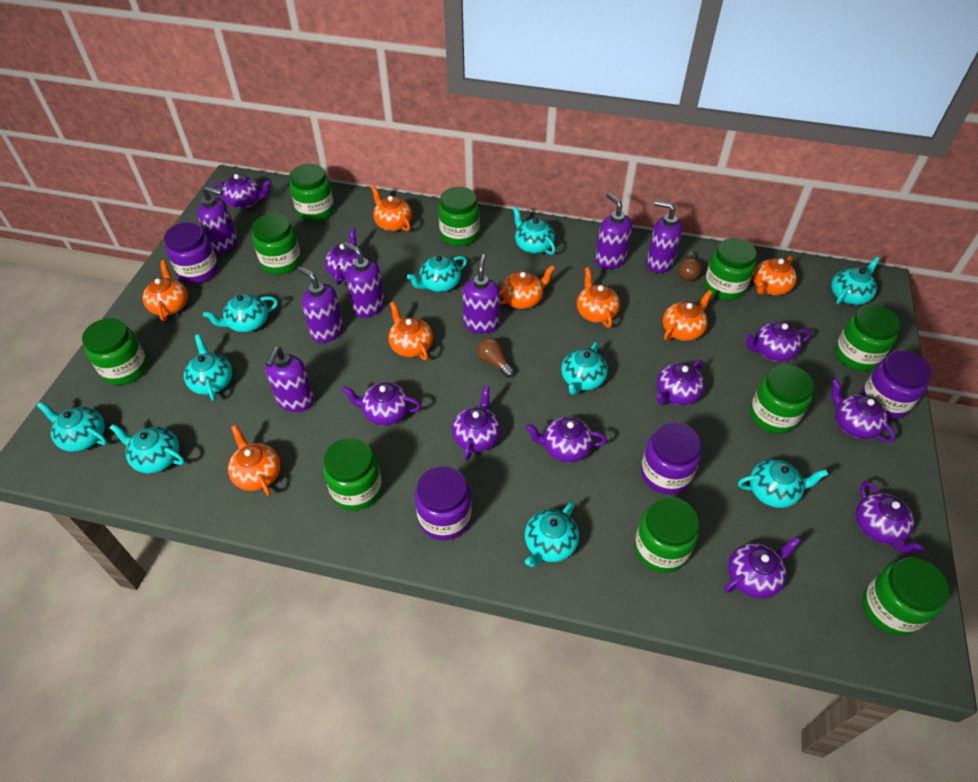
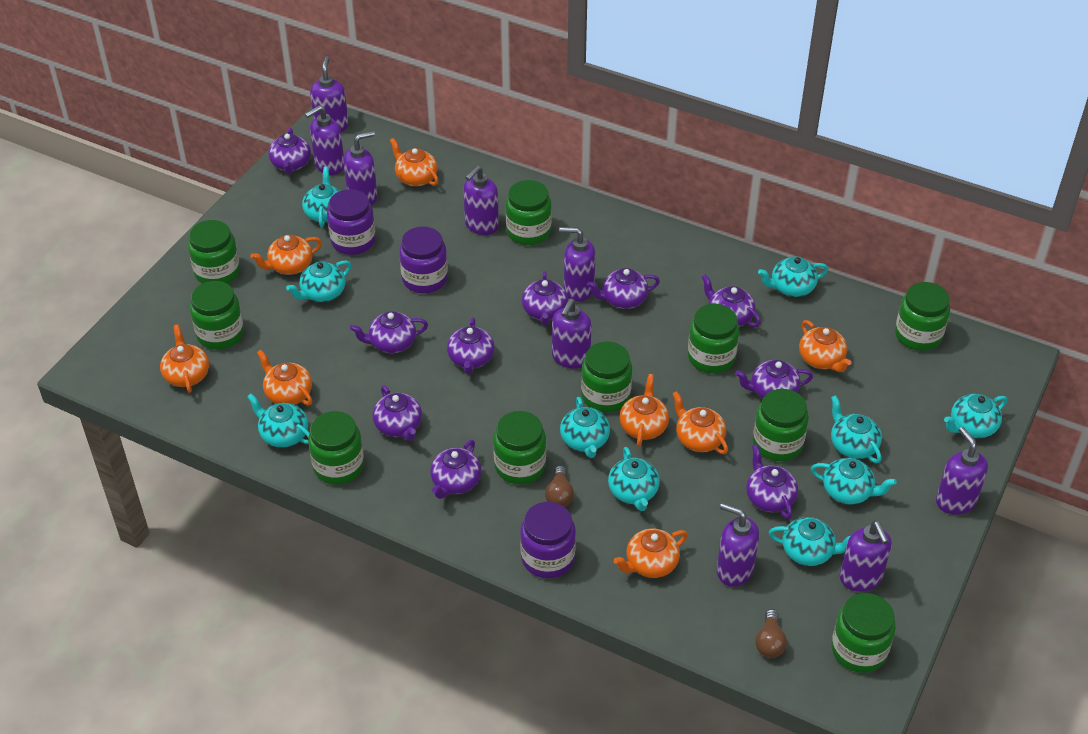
purple jar: 4 -> 3
purple soap dispenser: 7 -> 9

